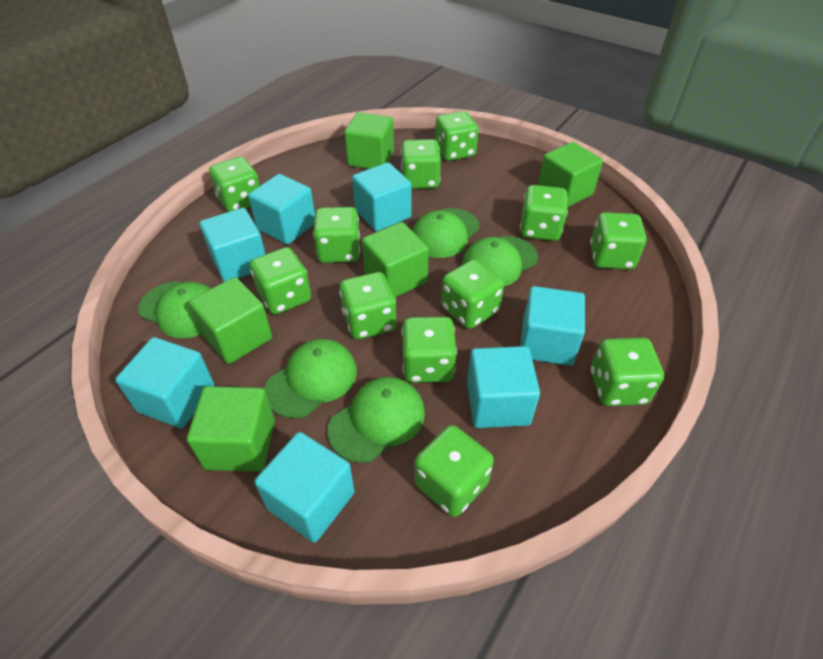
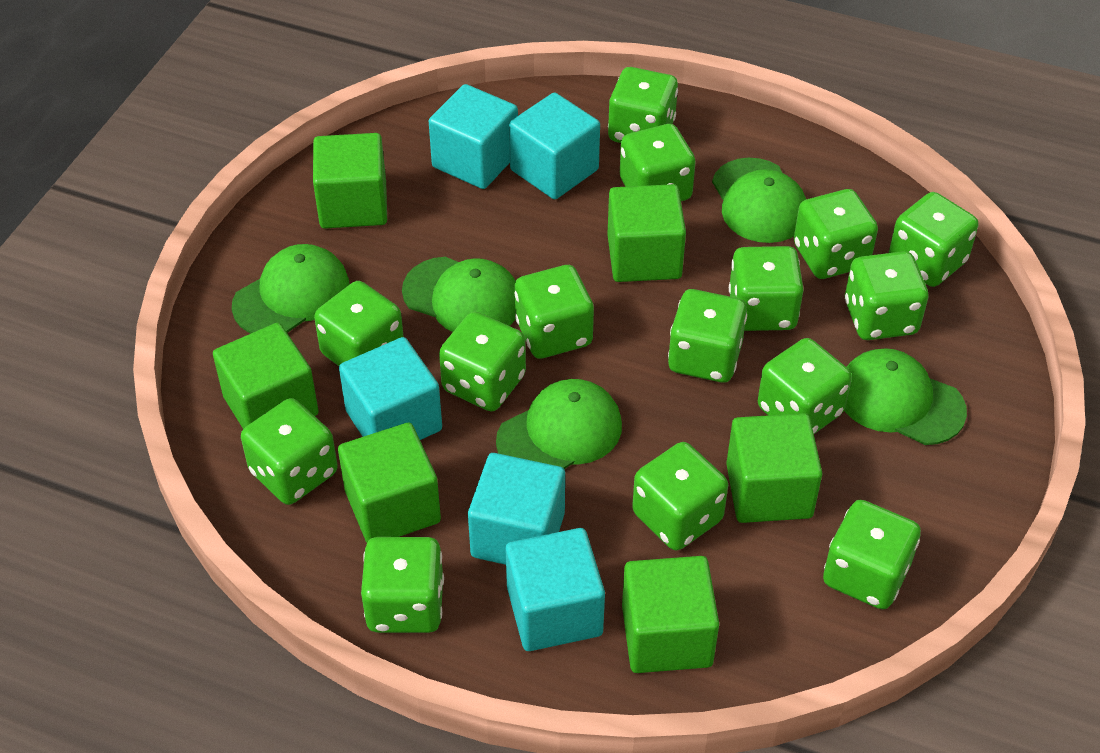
green cube: 5 -> 6
green dice: 12 -> 15
turquoise cube: 7 -> 5

